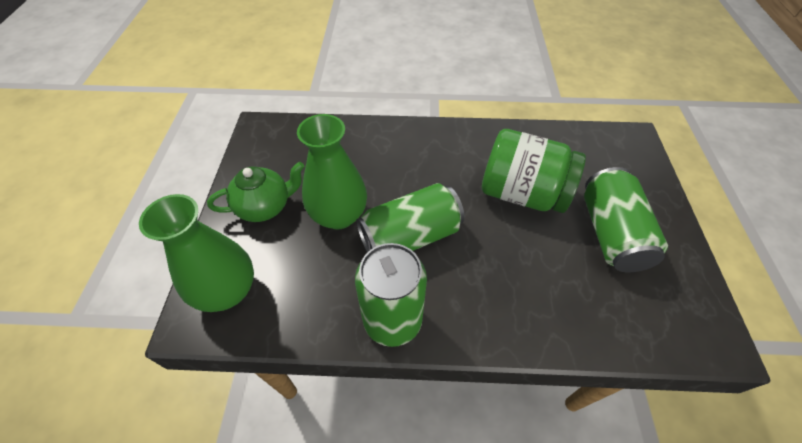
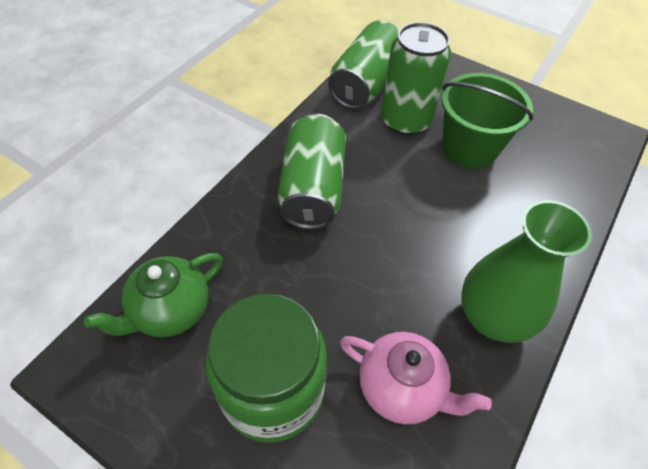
green bucket: 0 -> 1
green vase: 2 -> 1
pink teapot: 0 -> 1

